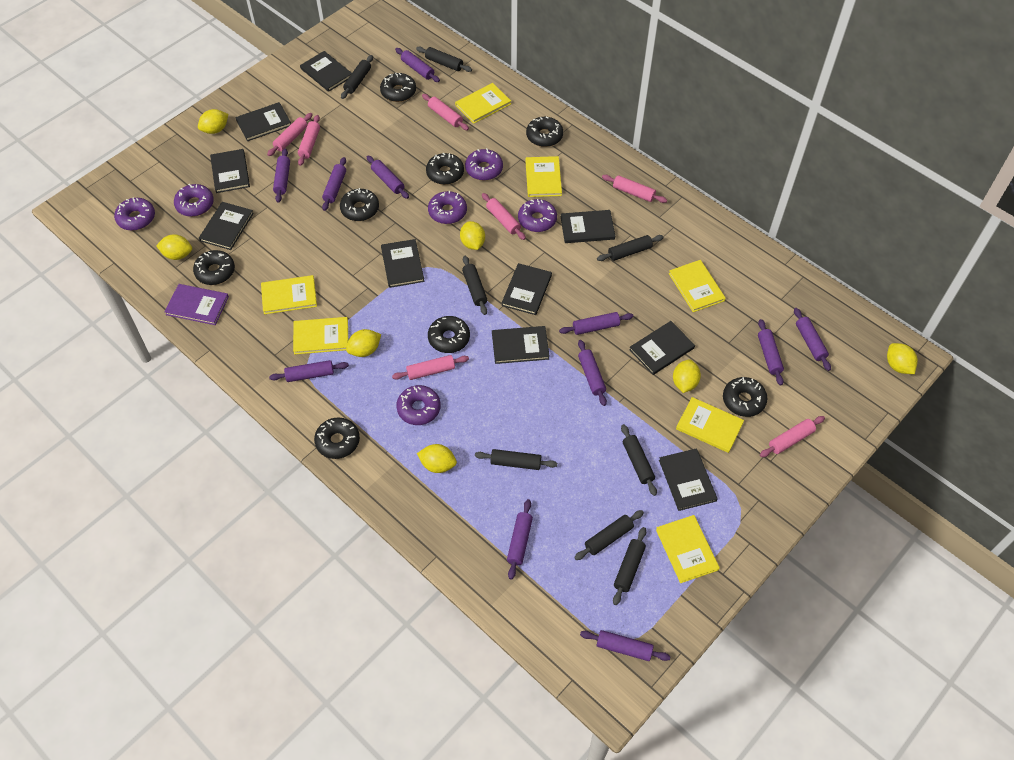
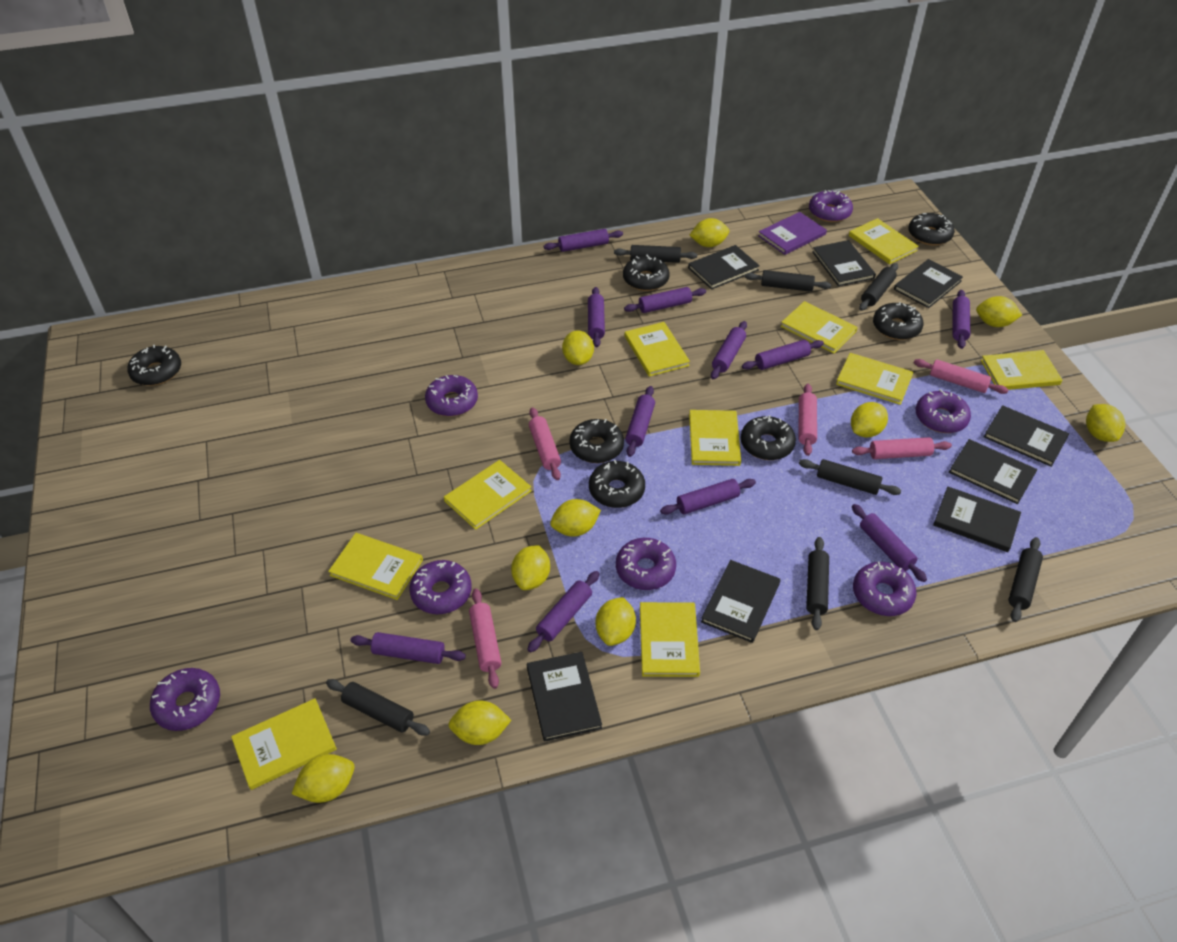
black book: 10 -> 8
black donut: 8 -> 7
black rolling pin: 8 -> 7
pink rolling pin: 7 -> 5
purple donut: 6 -> 7
yellow book: 7 -> 10
yellow lemon: 7 -> 10

